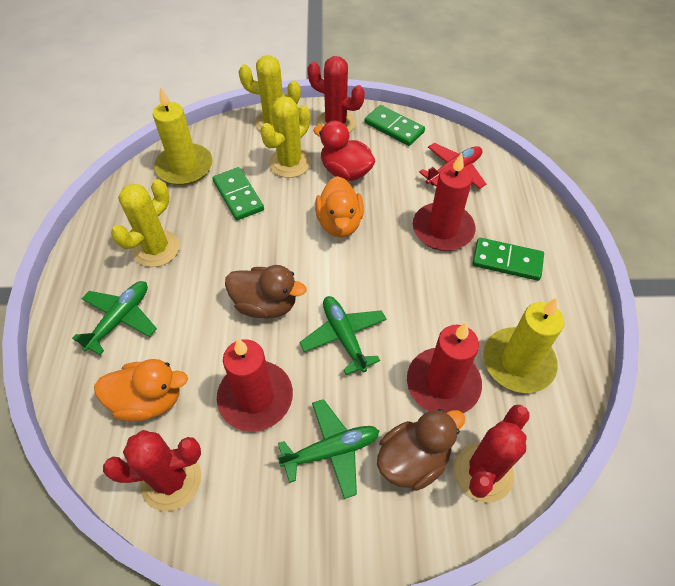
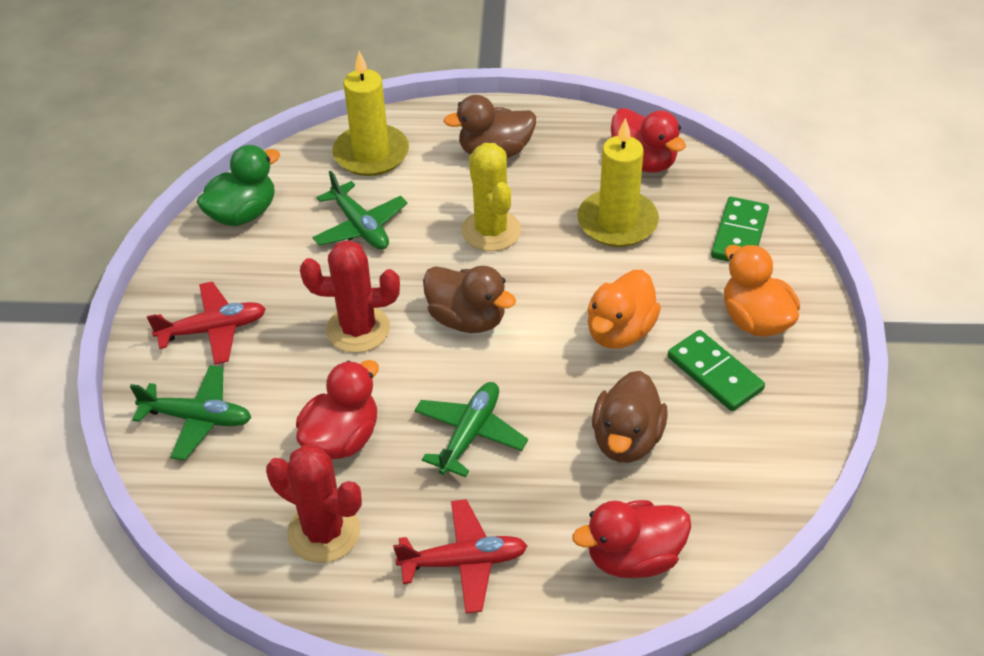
brown duck: 2 -> 3
green domino: 3 -> 2
green duck: 0 -> 1
red cactus: 3 -> 2
red candle: 3 -> 0
red duck: 1 -> 3
red plane: 1 -> 2
yellow cactus: 3 -> 1

